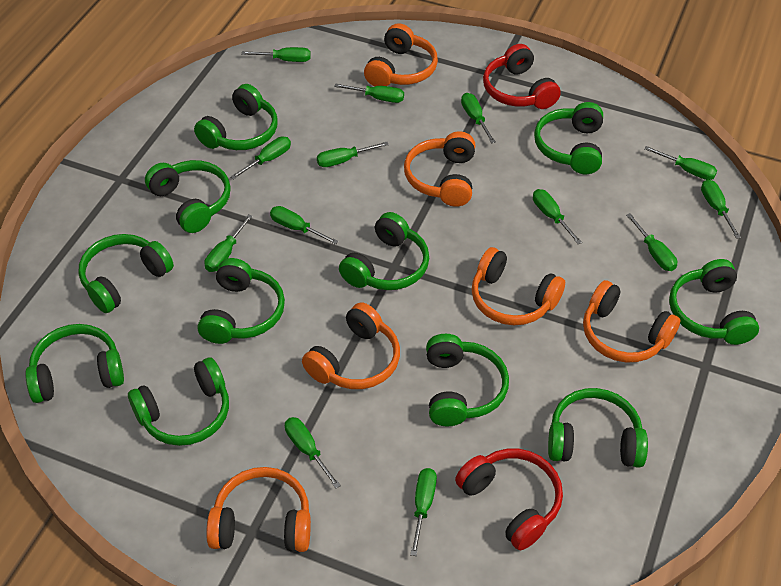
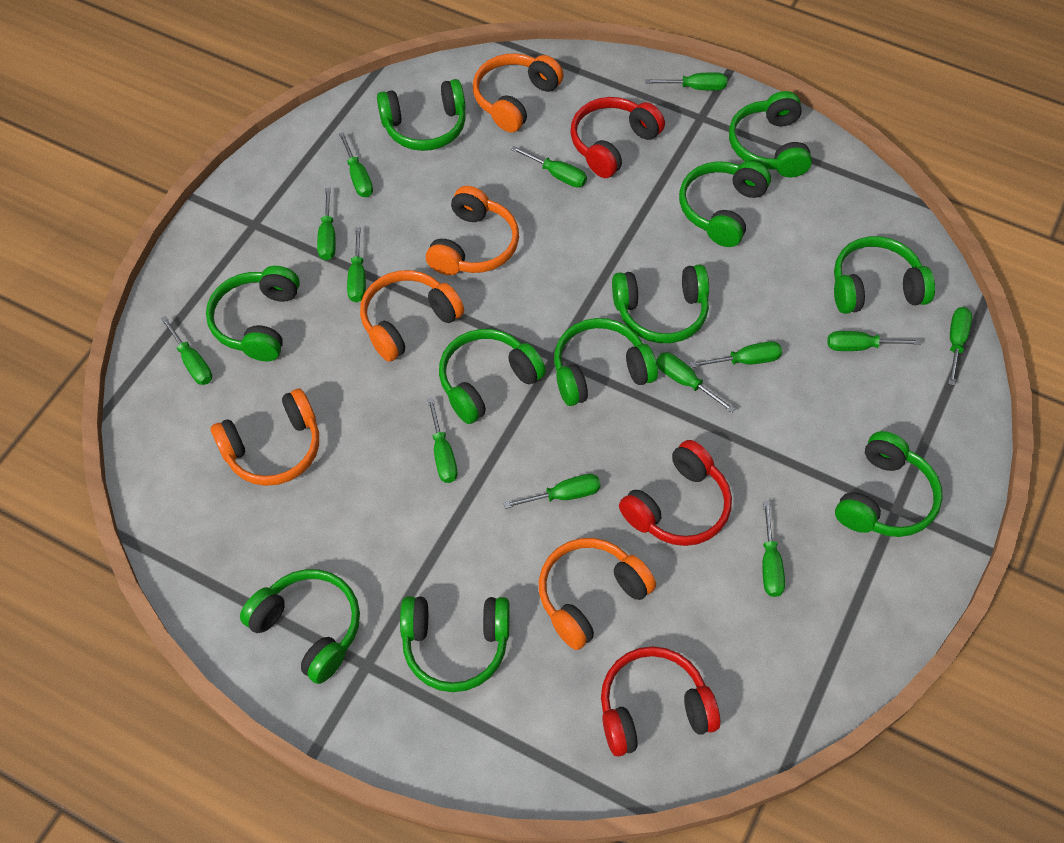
orange headphones: 6 -> 5
red headphones: 2 -> 3

